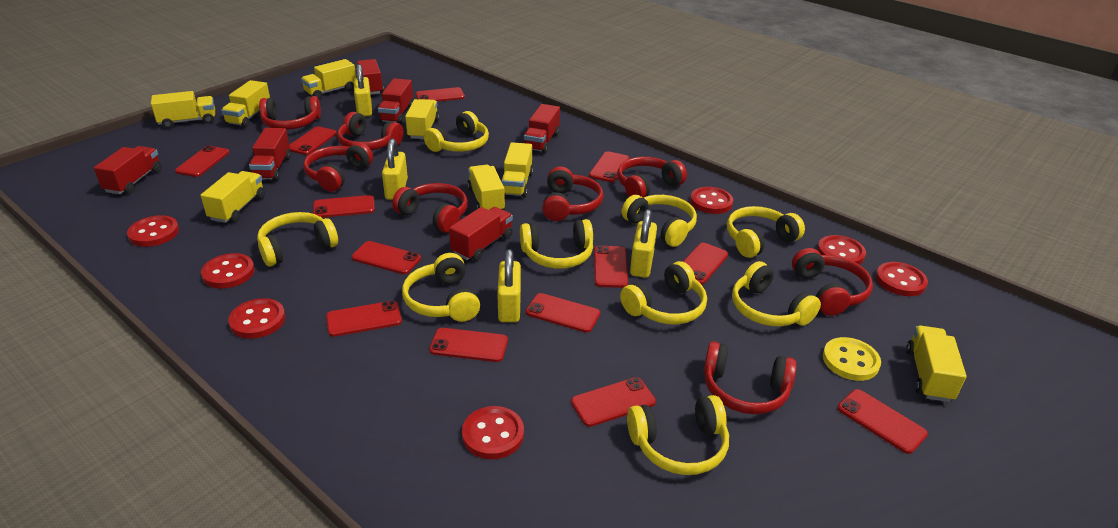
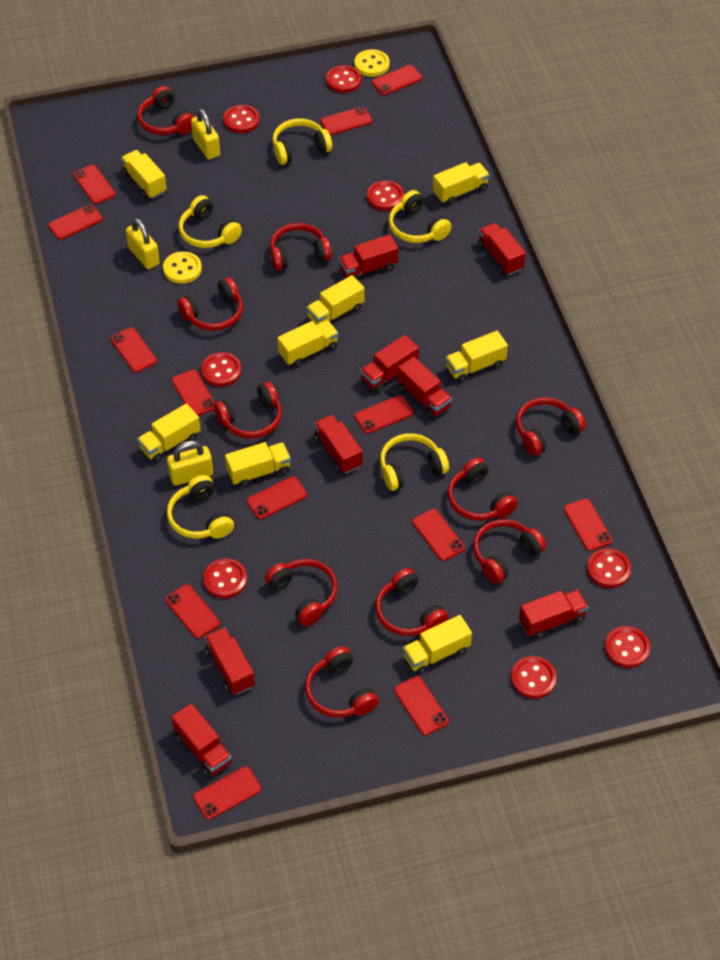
red button: 7 -> 8
red headphones: 8 -> 10
red truck: 6 -> 8
yellow button: 1 -> 2
yellow headphones: 9 -> 5
yellow padlock: 4 -> 3

